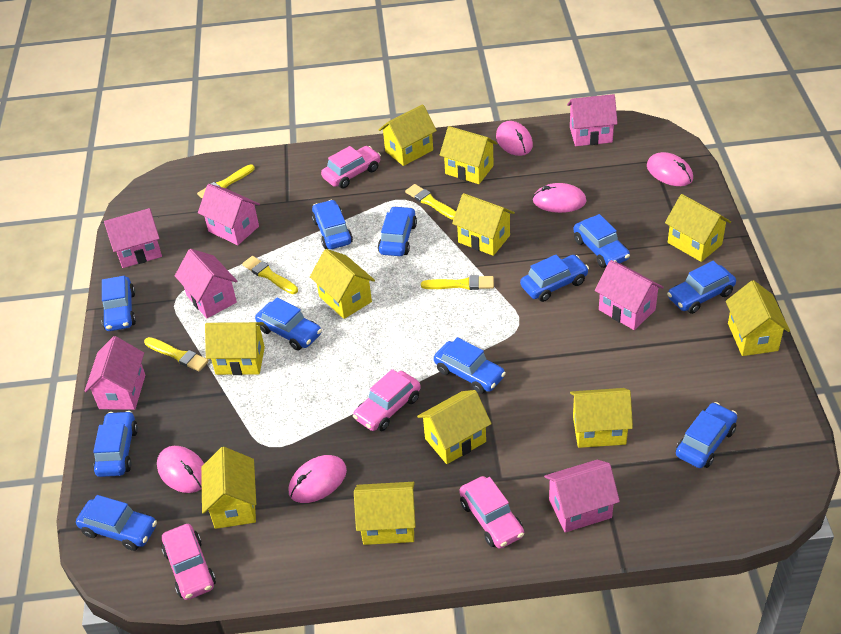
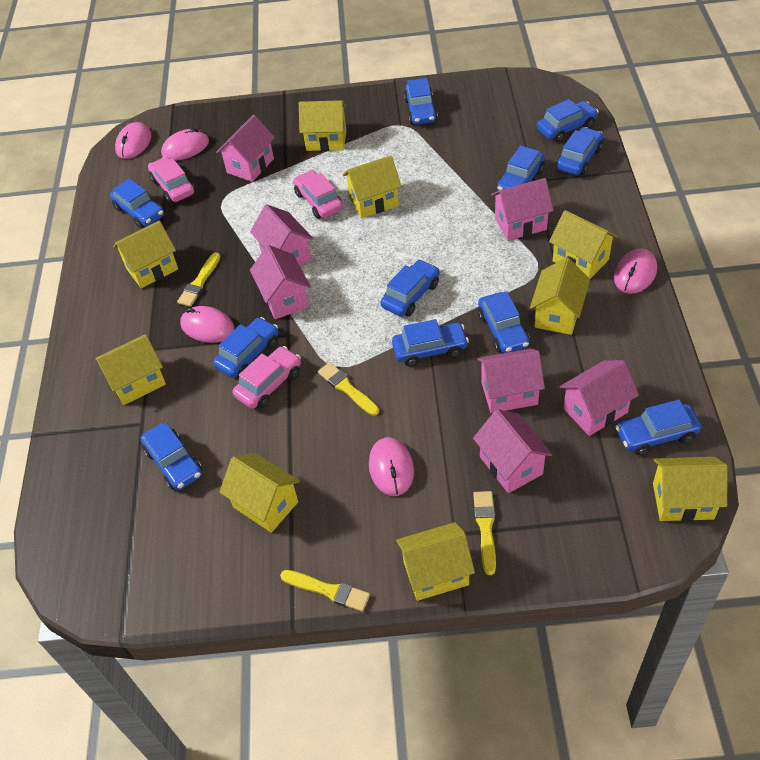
pink car: 4 -> 3
yellow brush: 5 -> 4
yellow house: 11 -> 9

